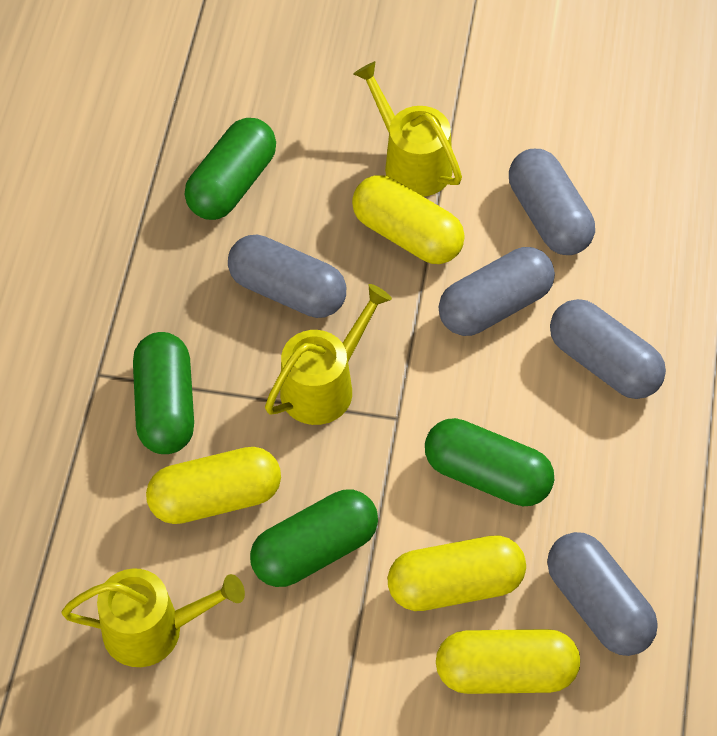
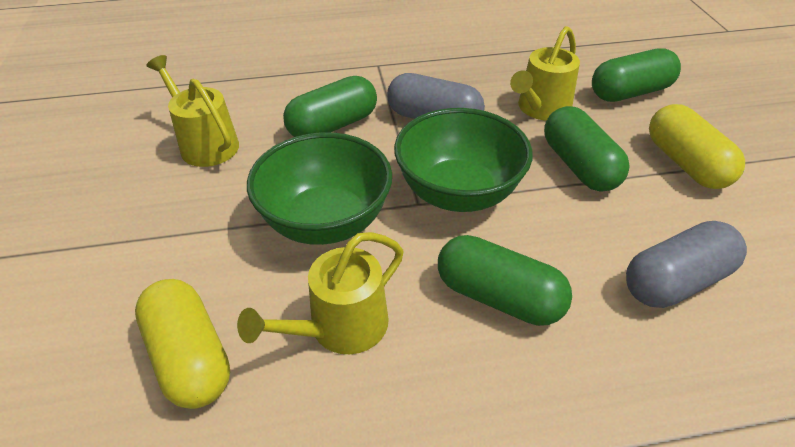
green bowl: 0 -> 2
grey capsule: 5 -> 2
yellow capsule: 4 -> 2

